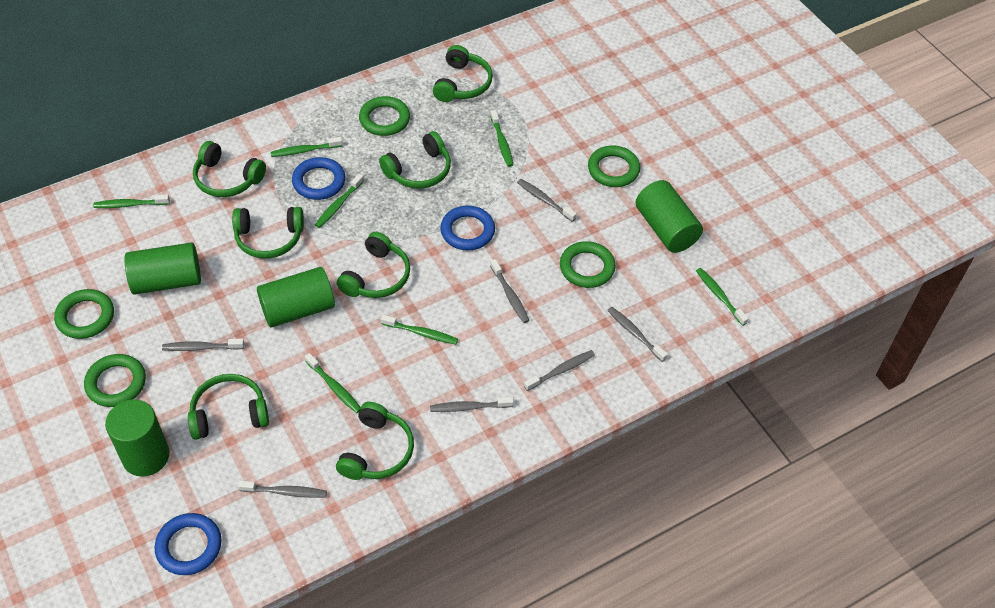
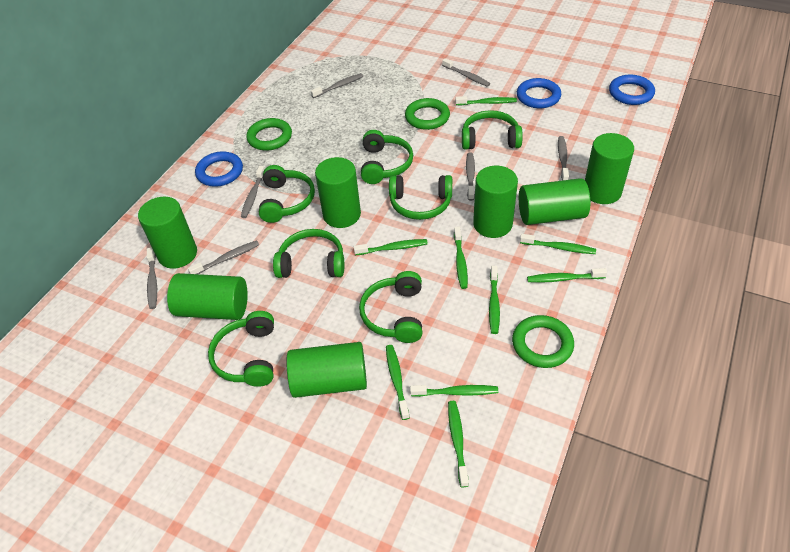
green cylinder: 4 -> 7
green ring: 5 -> 3
green toothbrush: 7 -> 9

